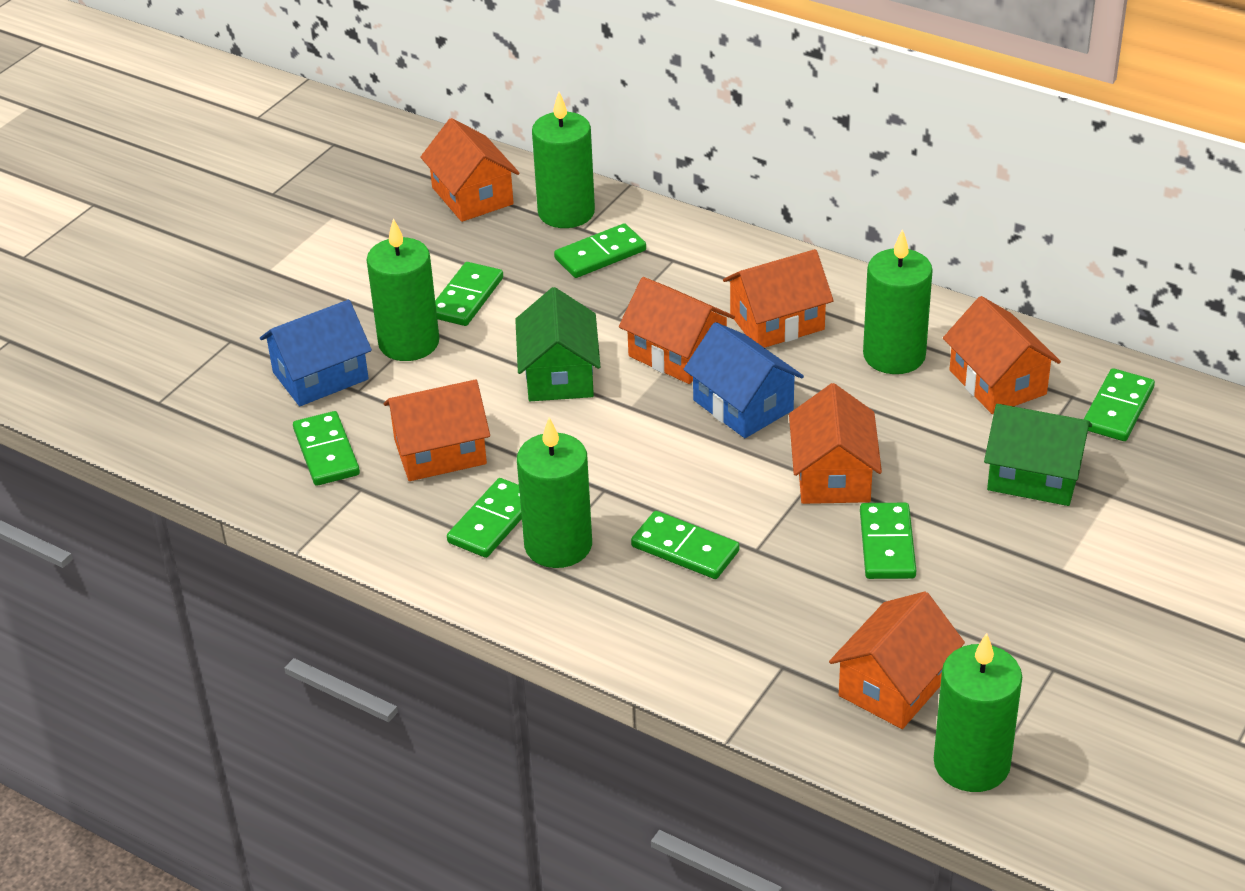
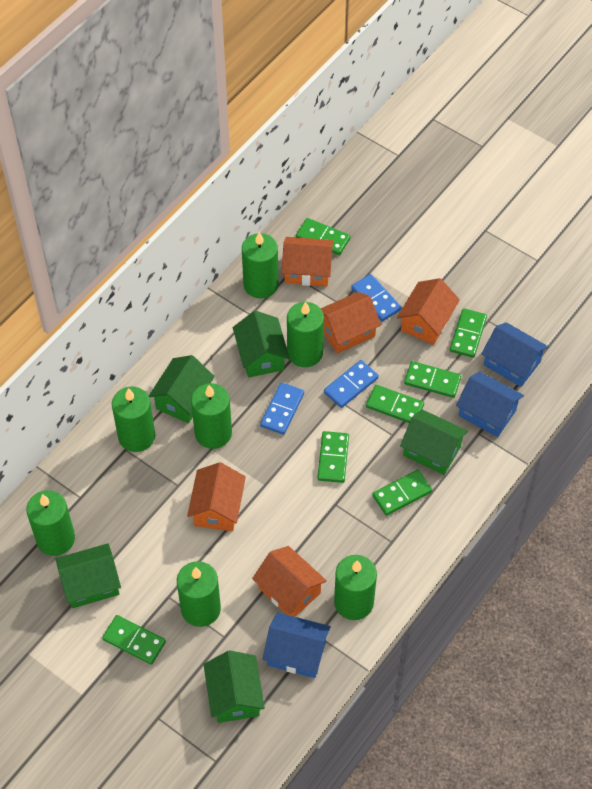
blue domino: 0 -> 3
blue house: 2 -> 3
green candle: 5 -> 7
green house: 2 -> 5
orange house: 7 -> 5

